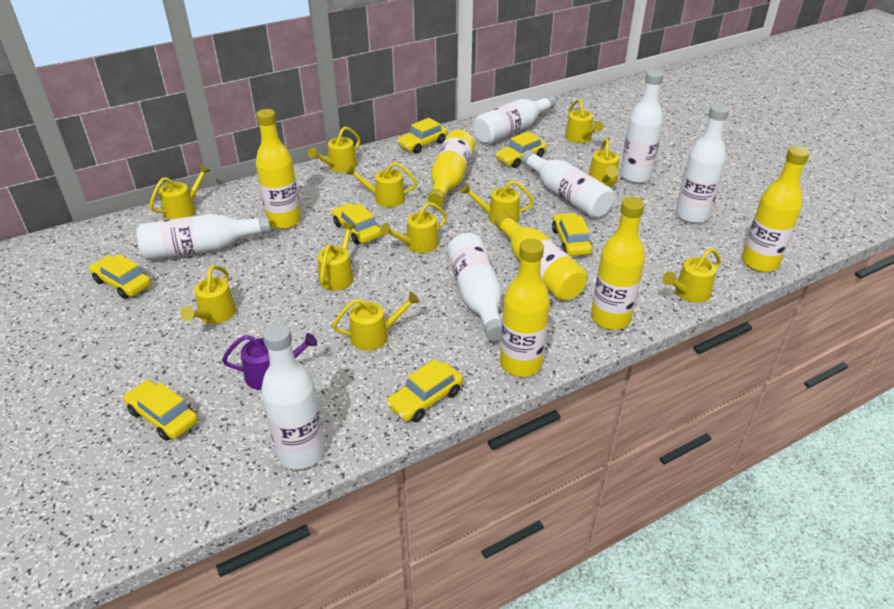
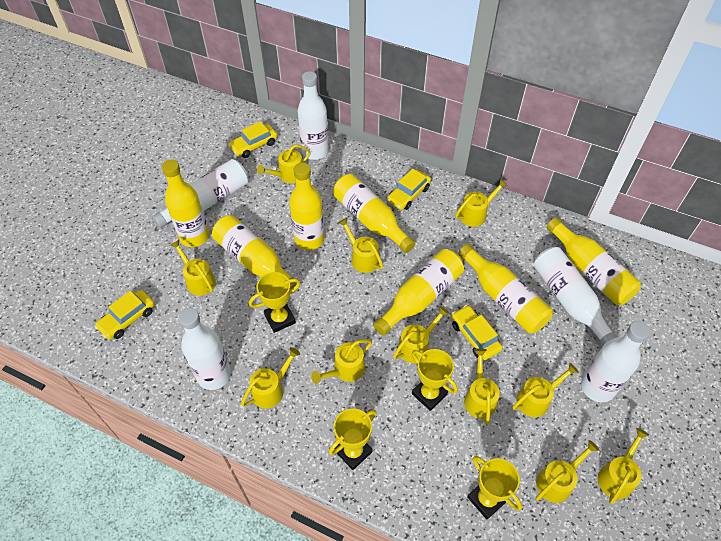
purple watering can: 1 -> 0
white bottle: 7 -> 5
yellow bottle: 6 -> 7
yellow car: 7 -> 4
yellow trophy: 0 -> 4

